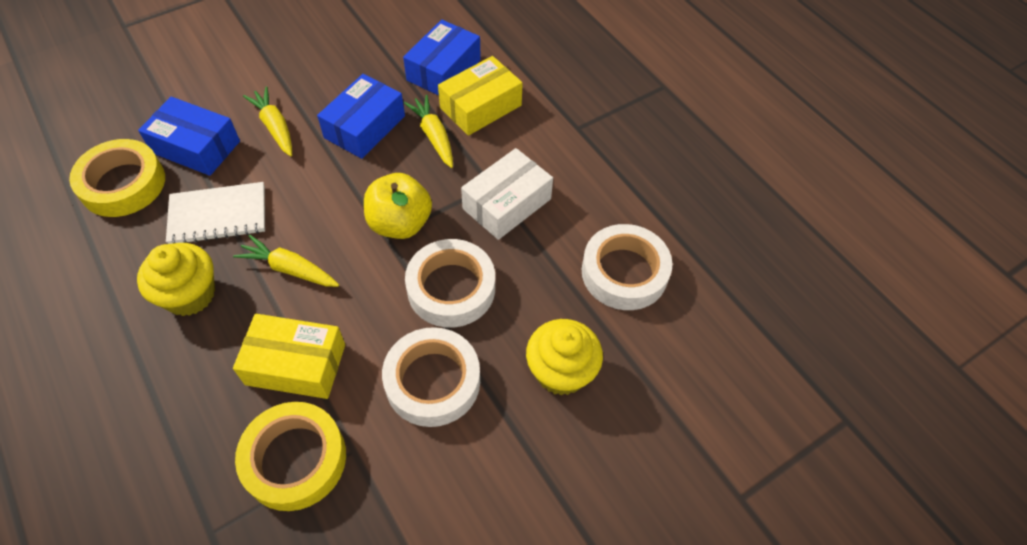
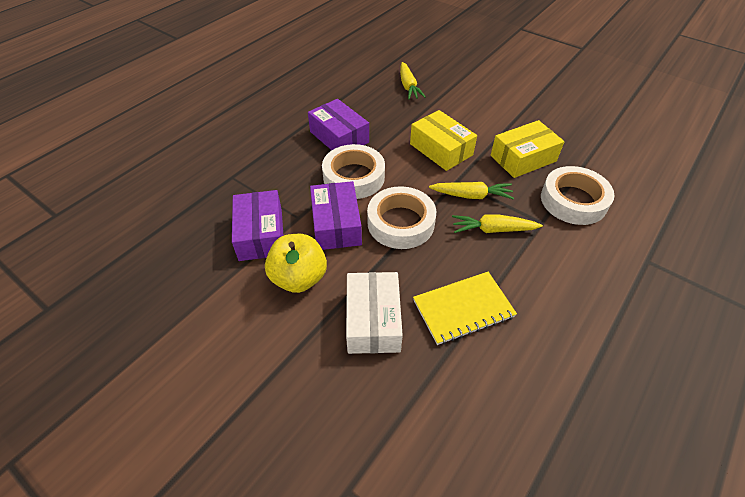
blue box: 3 -> 0
purple box: 0 -> 3
white notebook: 1 -> 0
yellow cupcake: 2 -> 0
yellow notebook: 0 -> 1
yellow tape: 2 -> 0

